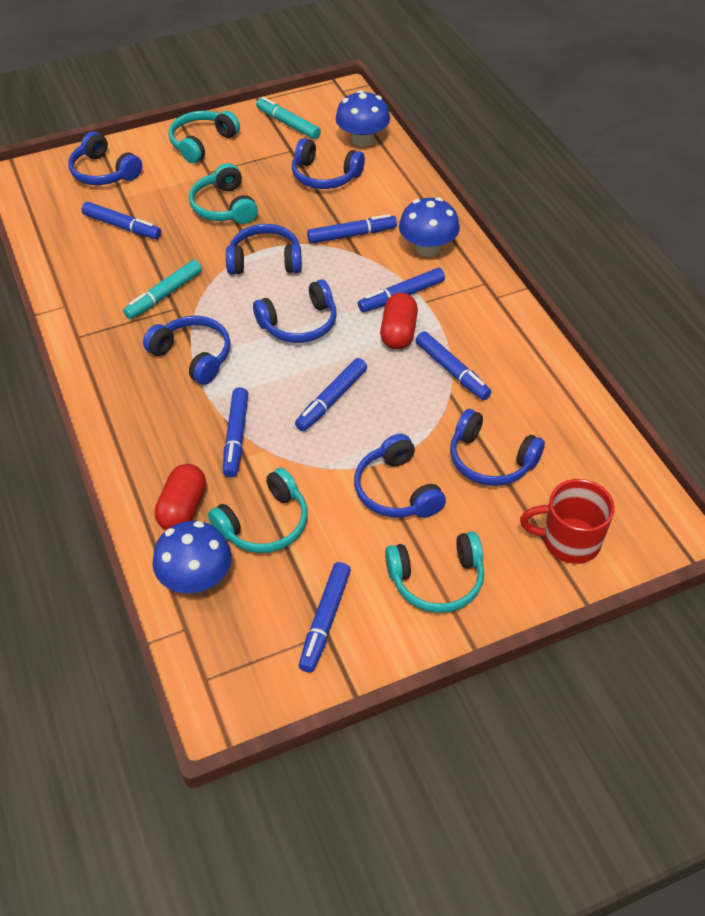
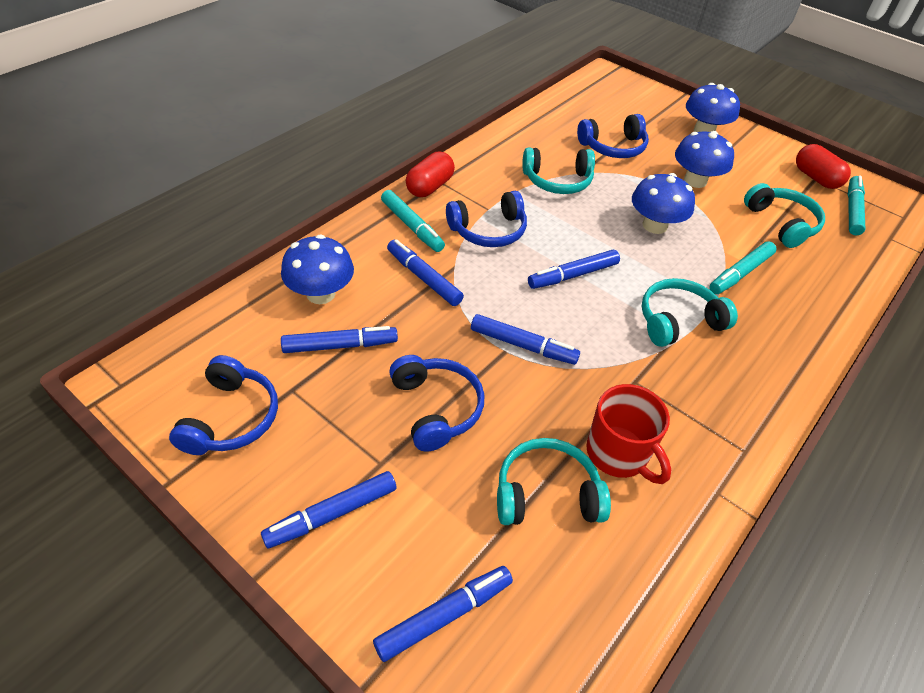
blue headphones: 7 -> 4
blue marker: 7 -> 6
blue mushroom: 3 -> 4
turquoise marker: 2 -> 3

